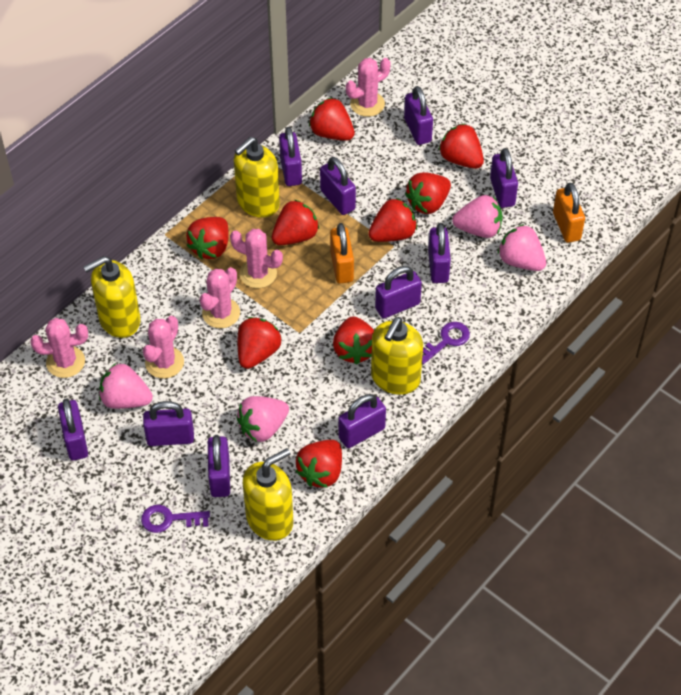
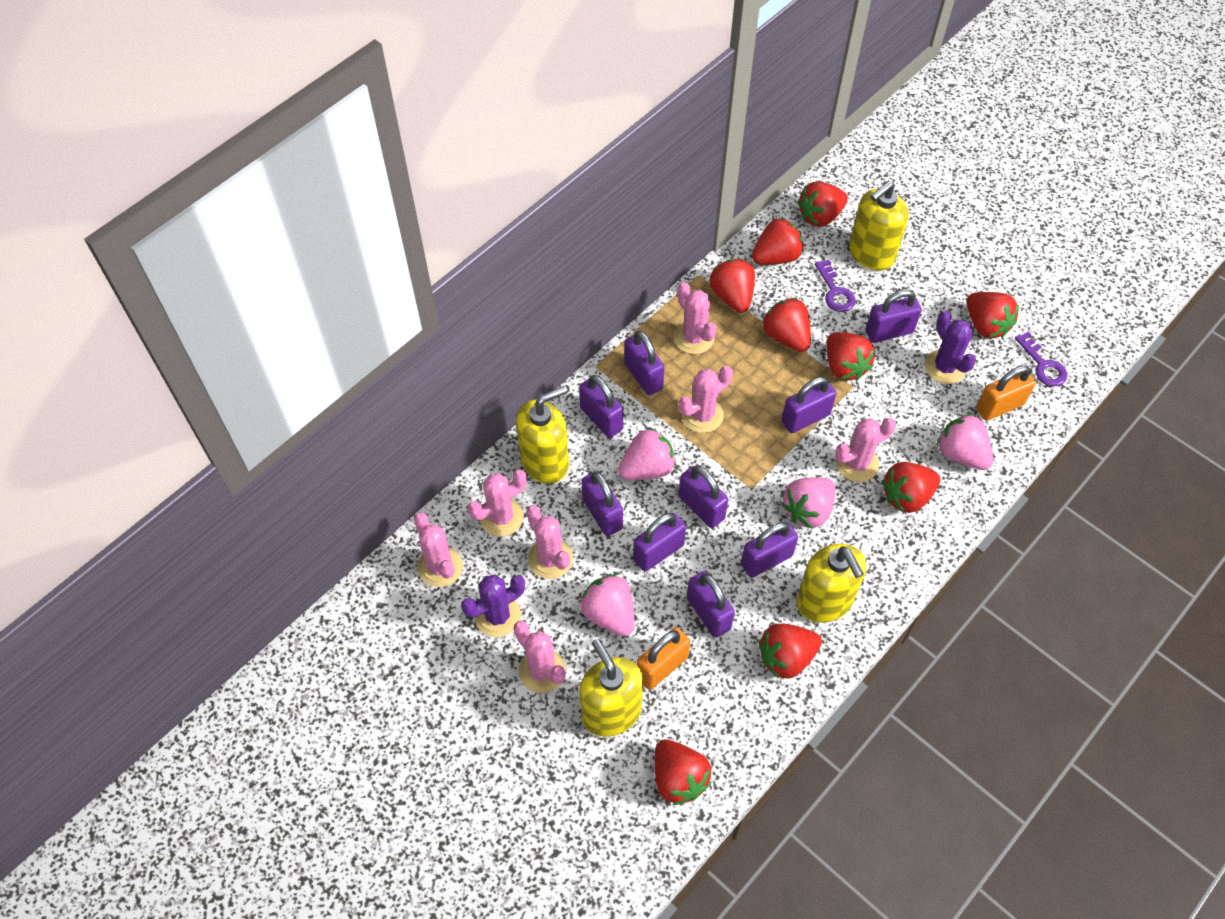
pink cactus: 5 -> 7
purple cactus: 0 -> 2
purple padlock: 10 -> 9

